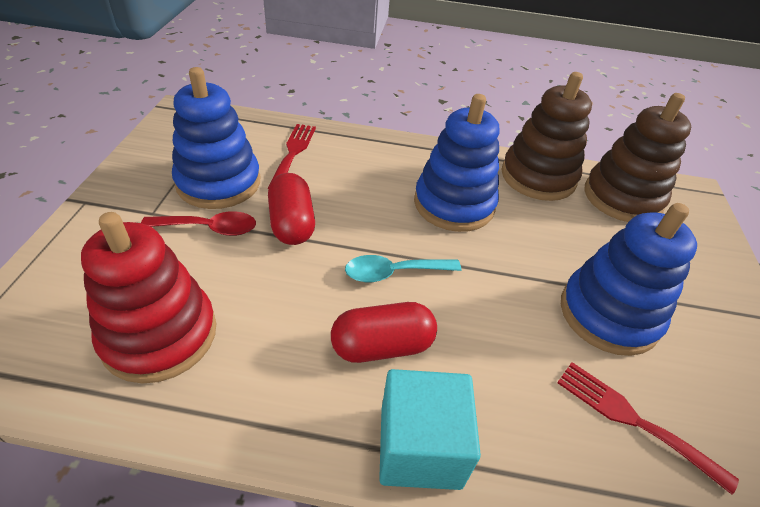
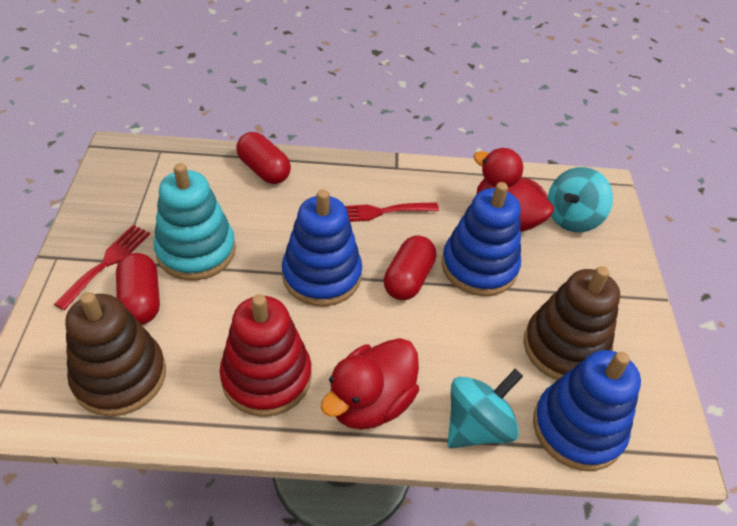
red capsule: 2 -> 3
red duck: 0 -> 2
red spoon: 1 -> 0
turquoise cube: 1 -> 0
turquoise spinning top: 0 -> 2
turquoise spoon: 1 -> 0
turquoise stacking toy: 0 -> 1

